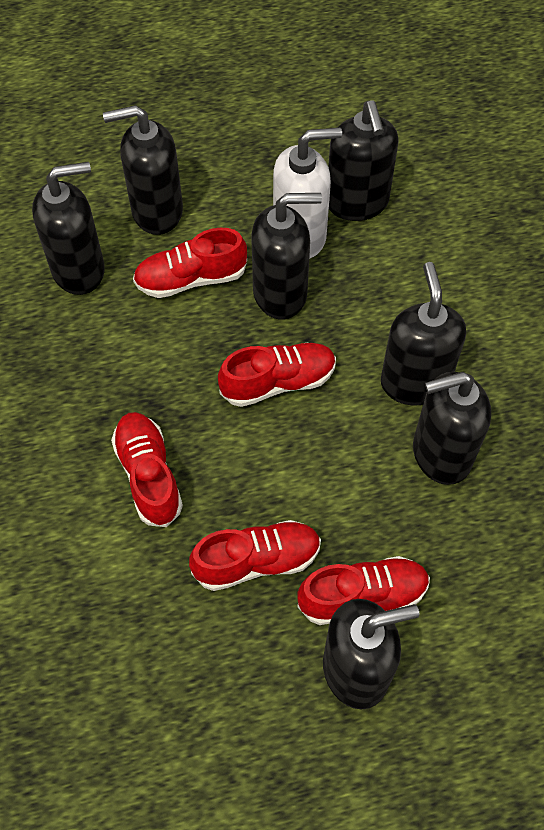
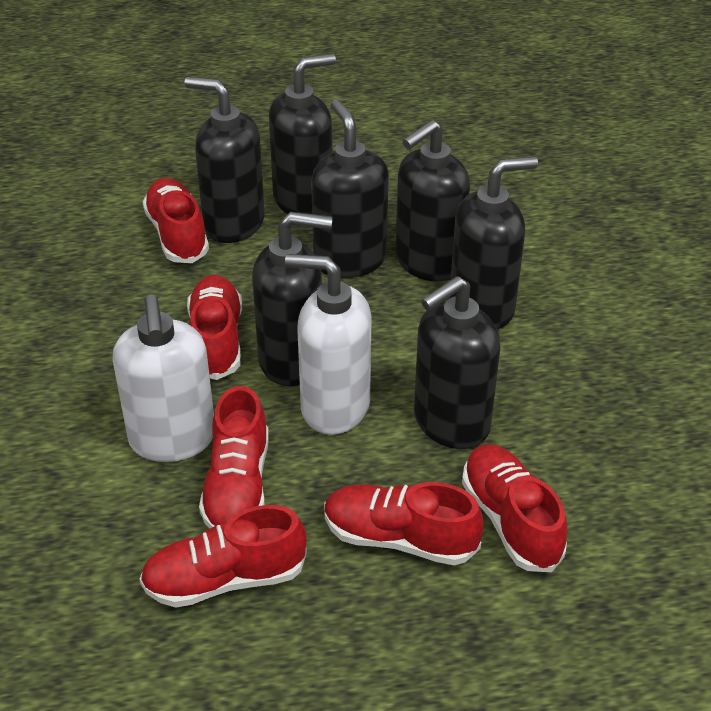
red shoe: 5 -> 6
white soap dispenser: 1 -> 2

